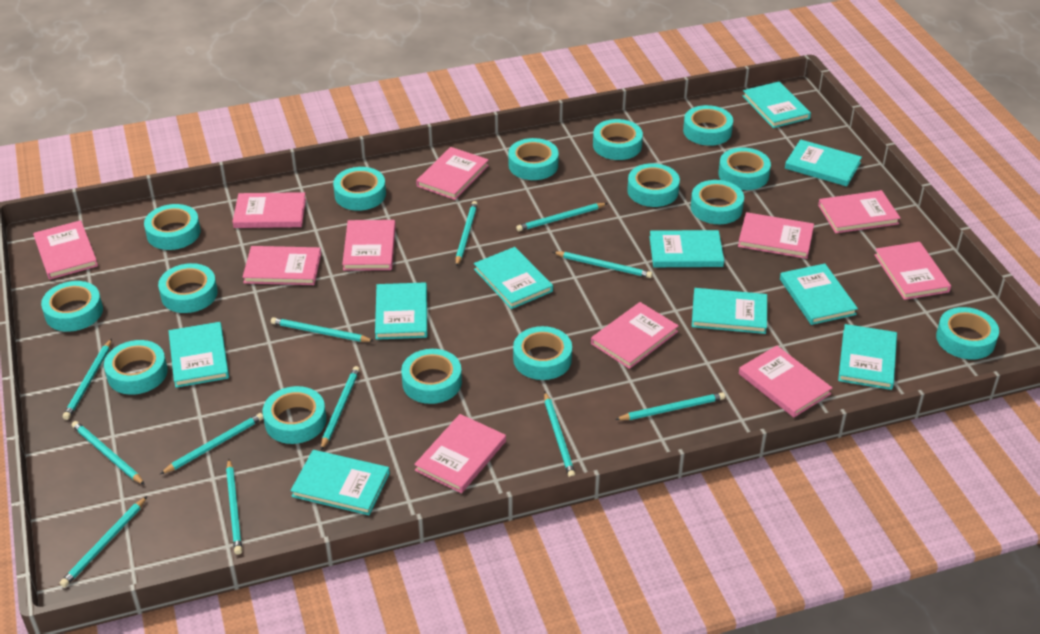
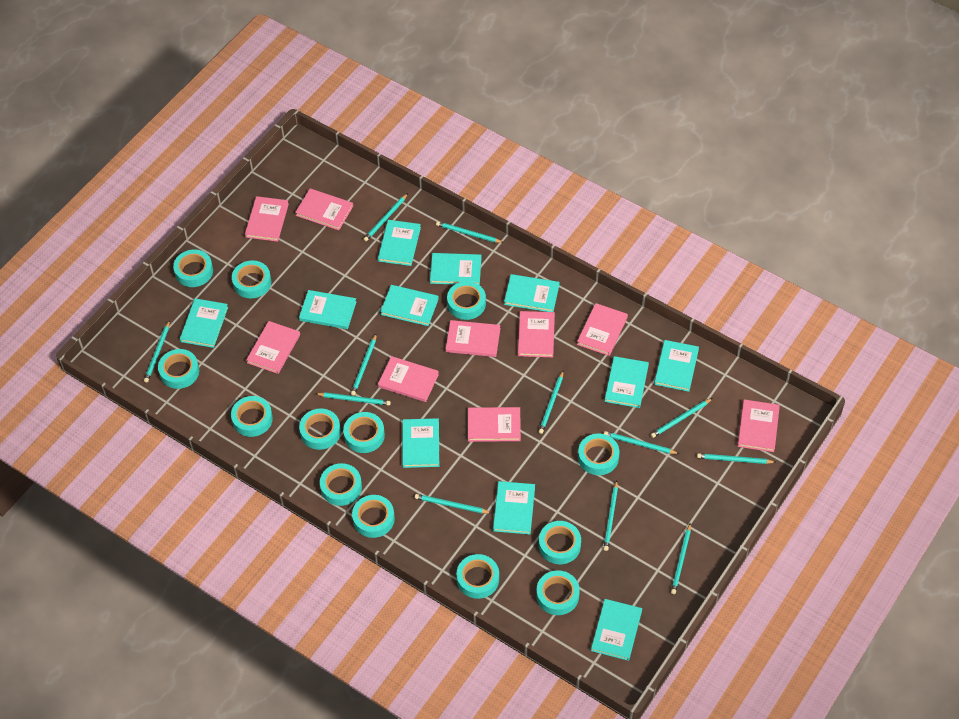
pink book: 11 -> 9
turquoise book: 10 -> 11
turquoise tape: 15 -> 13

